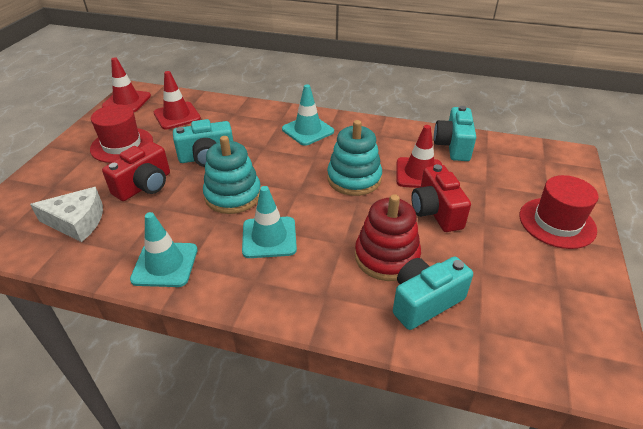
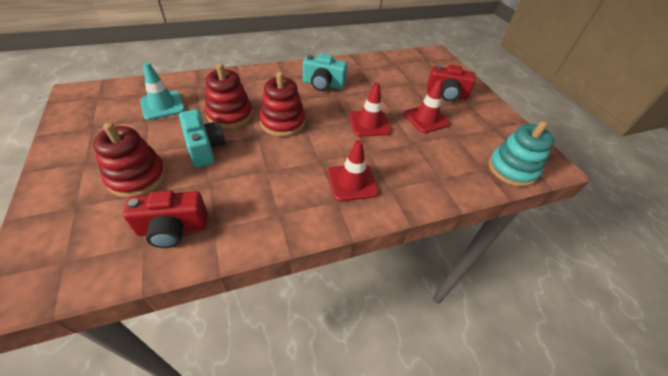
red hat: 2 -> 0
red stacking toy: 1 -> 3
turquoise camera: 3 -> 2
turquoise stacking toy: 2 -> 1
turquoise traffic cone: 3 -> 1
white cheese: 1 -> 0

